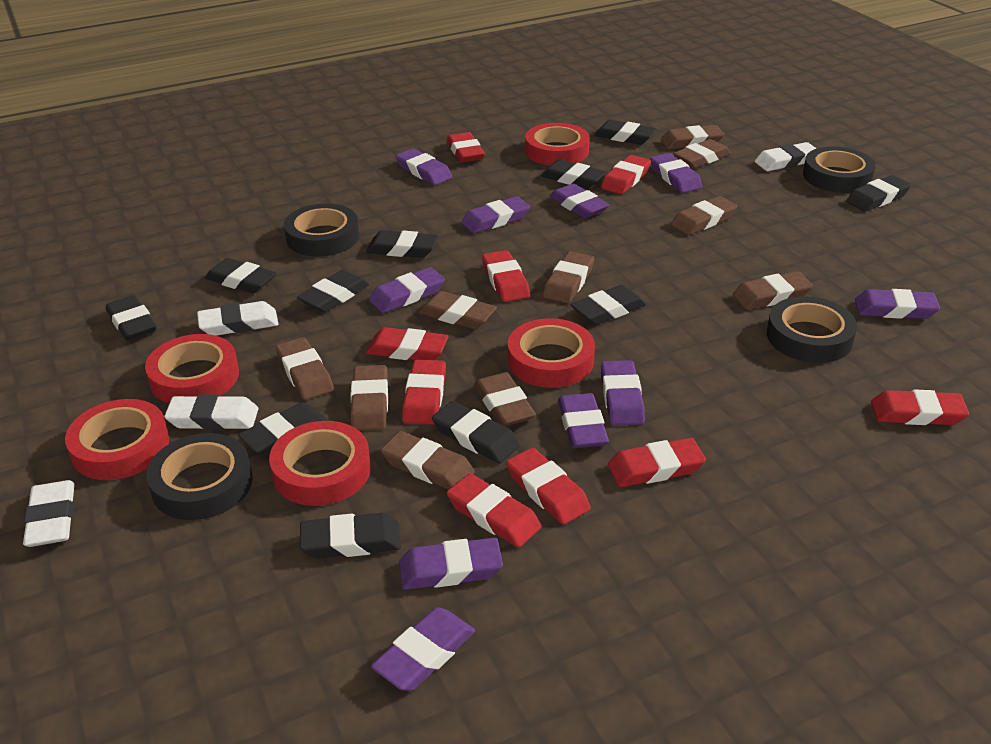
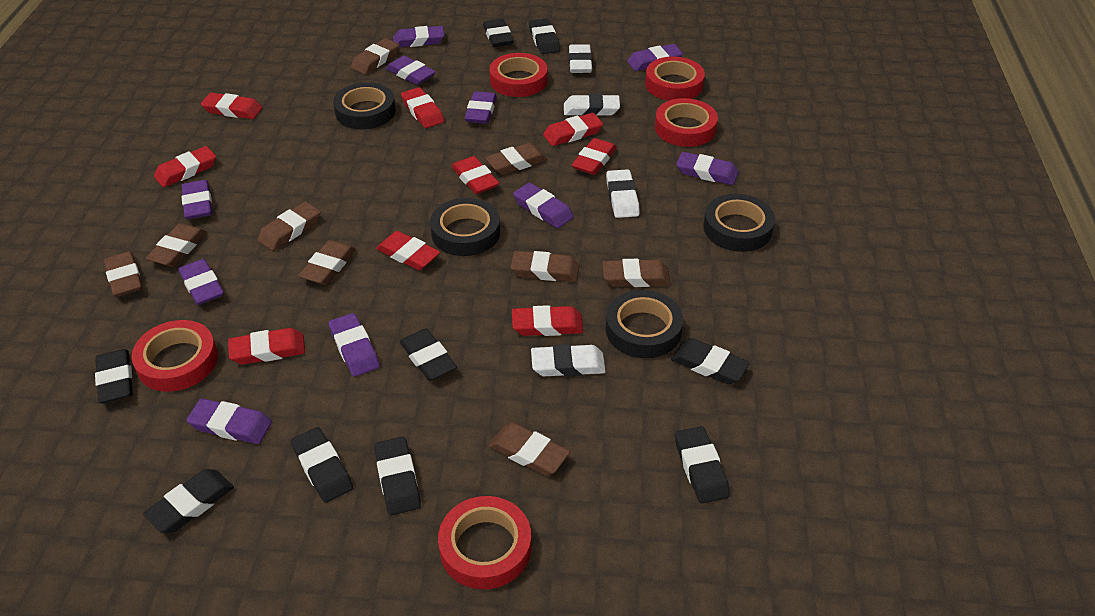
black eraser: 11 -> 9
brown eraser: 10 -> 9

